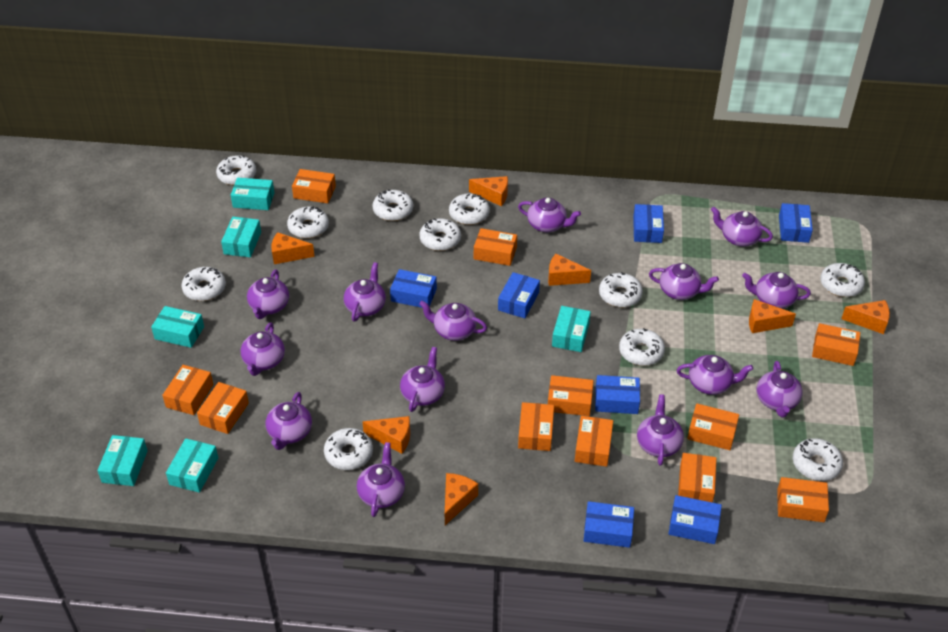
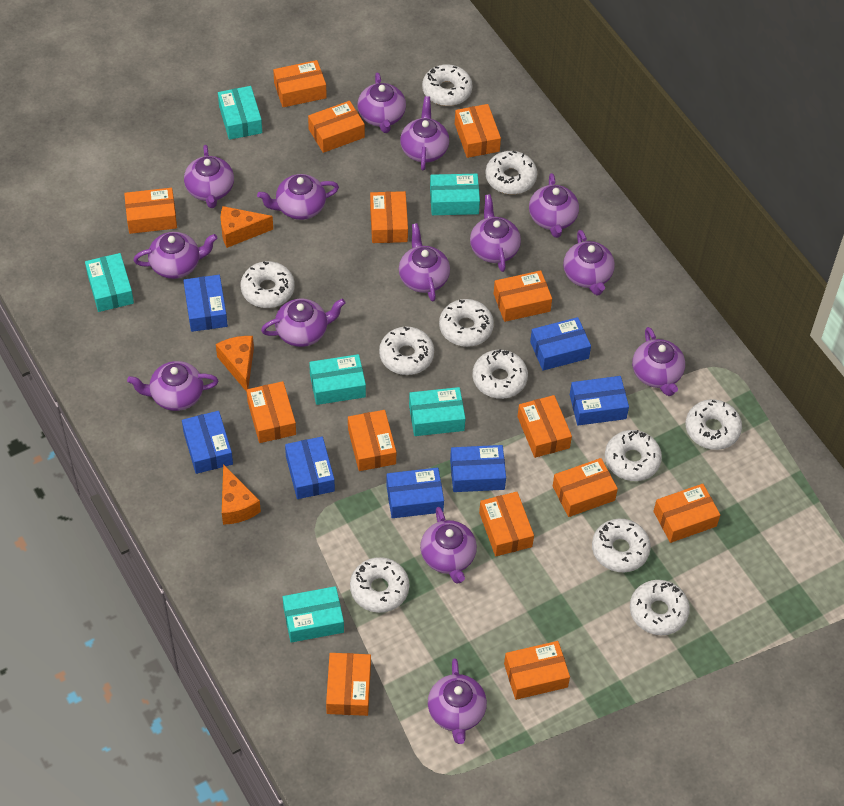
orange box: 11 -> 14
orange cheese: 7 -> 3

